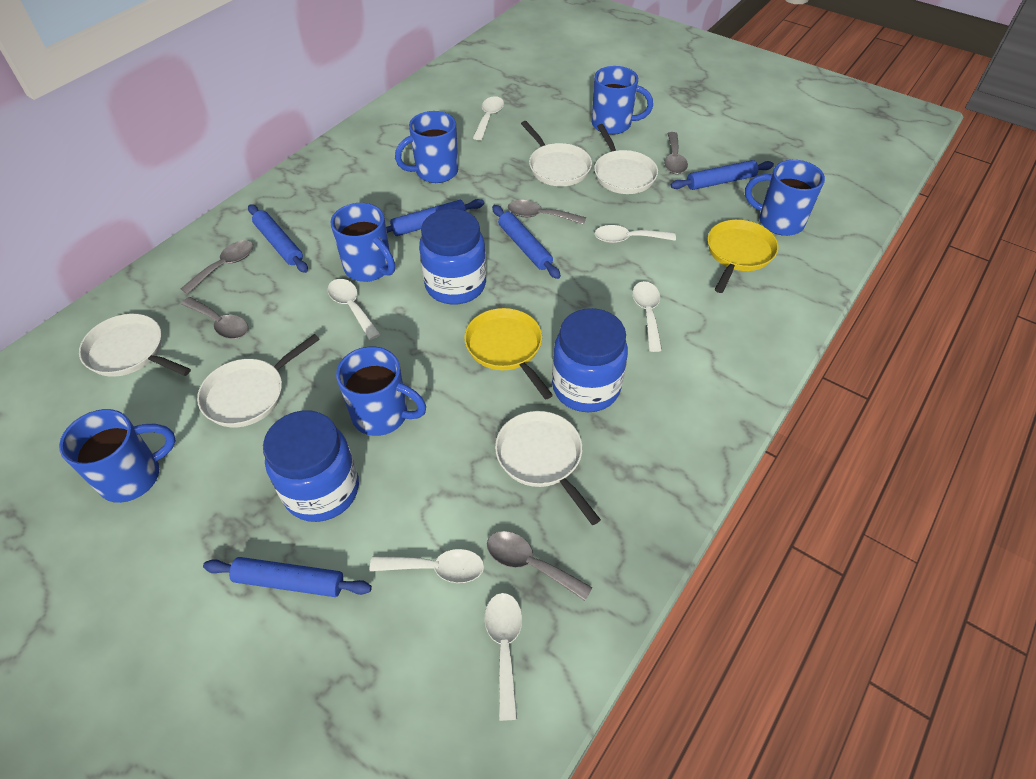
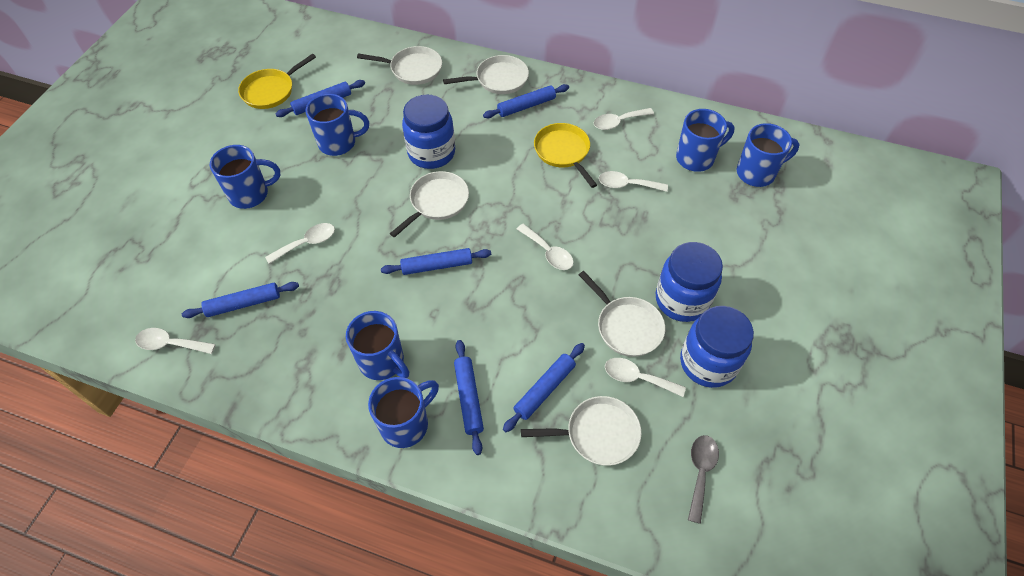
blue rolling pin: 5 -> 6
grey spoon: 5 -> 1

